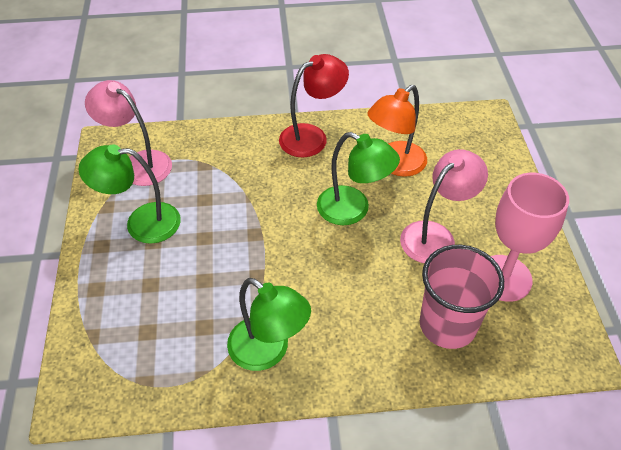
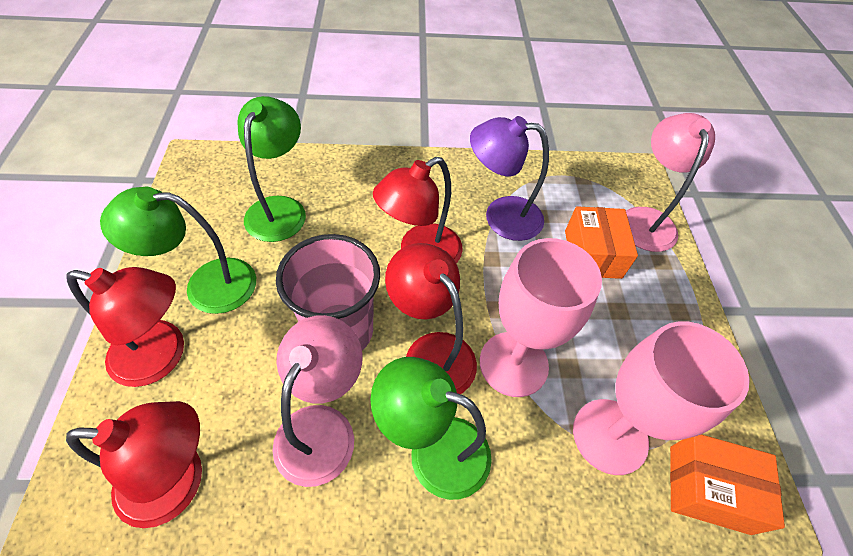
orange box: 0 -> 2
orange lamp: 1 -> 0
pink goblet: 1 -> 2
purple lamp: 0 -> 1
red lamp: 1 -> 4

